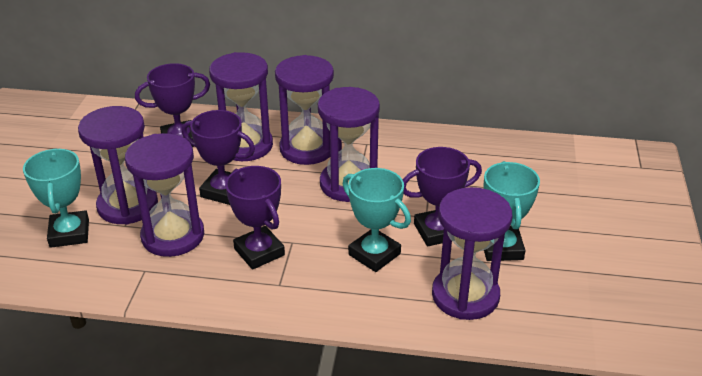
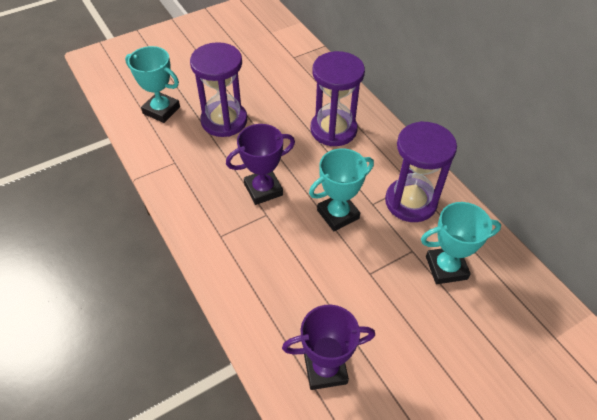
purple hourglass: 6 -> 3
purple trophy: 4 -> 2

